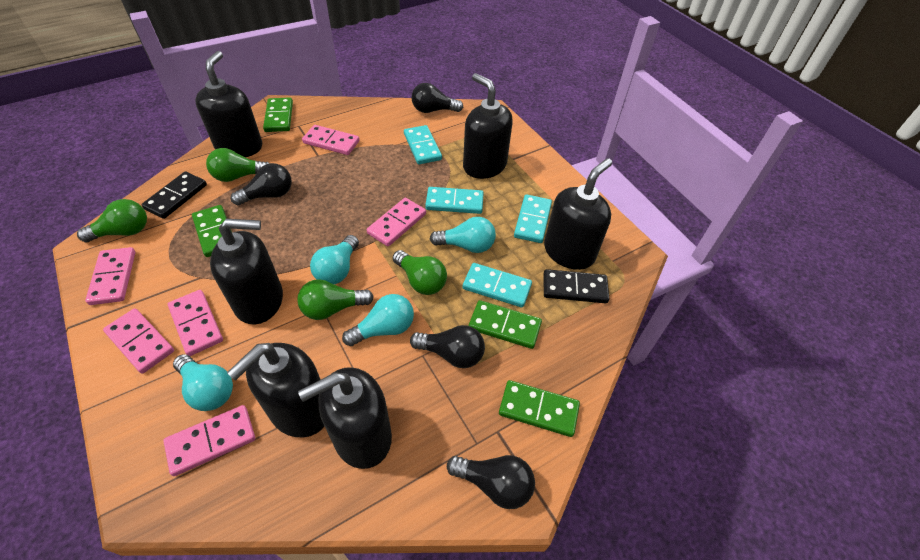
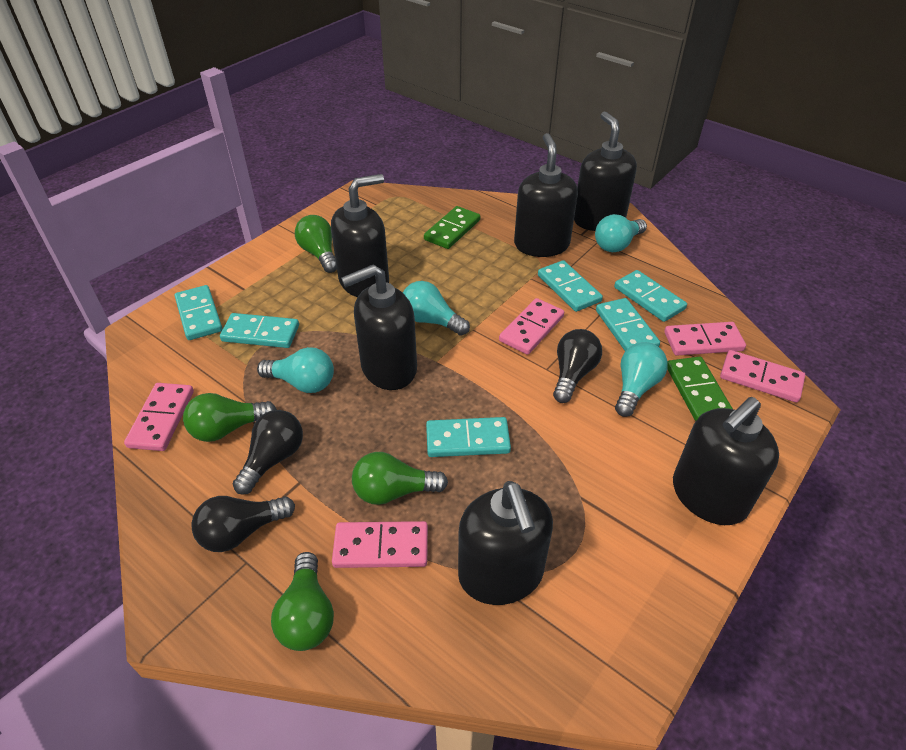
black domino: 2 -> 0
black light bulb: 4 -> 3
green domino: 4 -> 2
pink domino: 6 -> 5
turquoise domino: 4 -> 6

